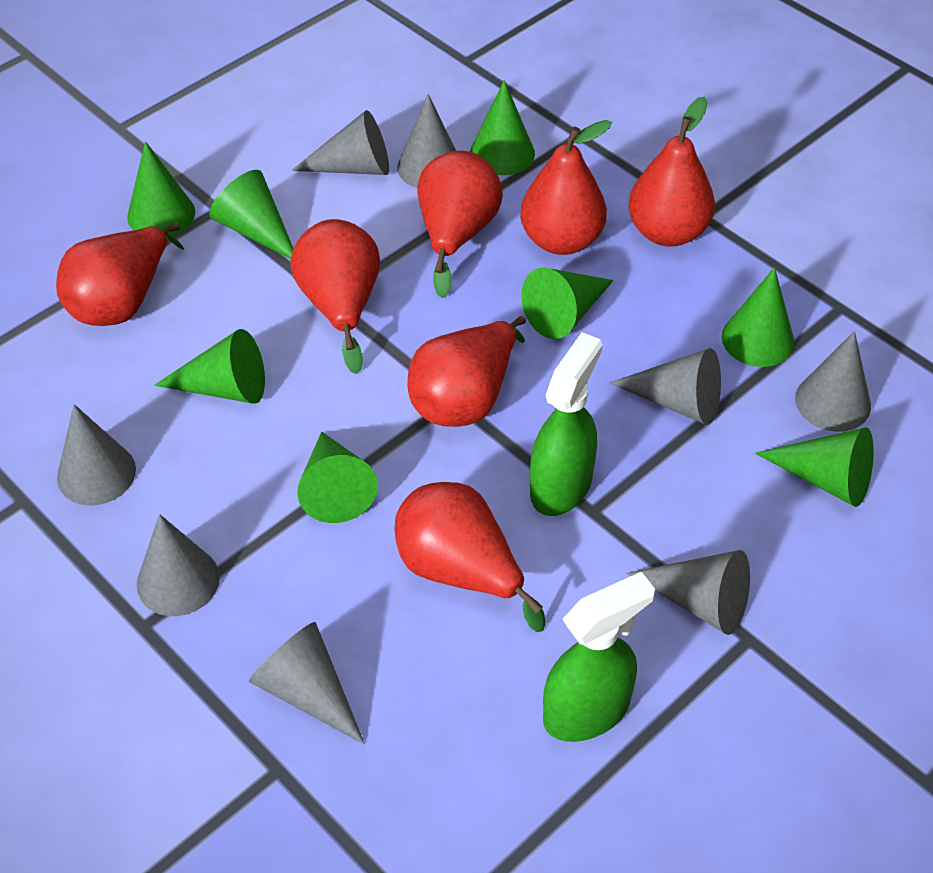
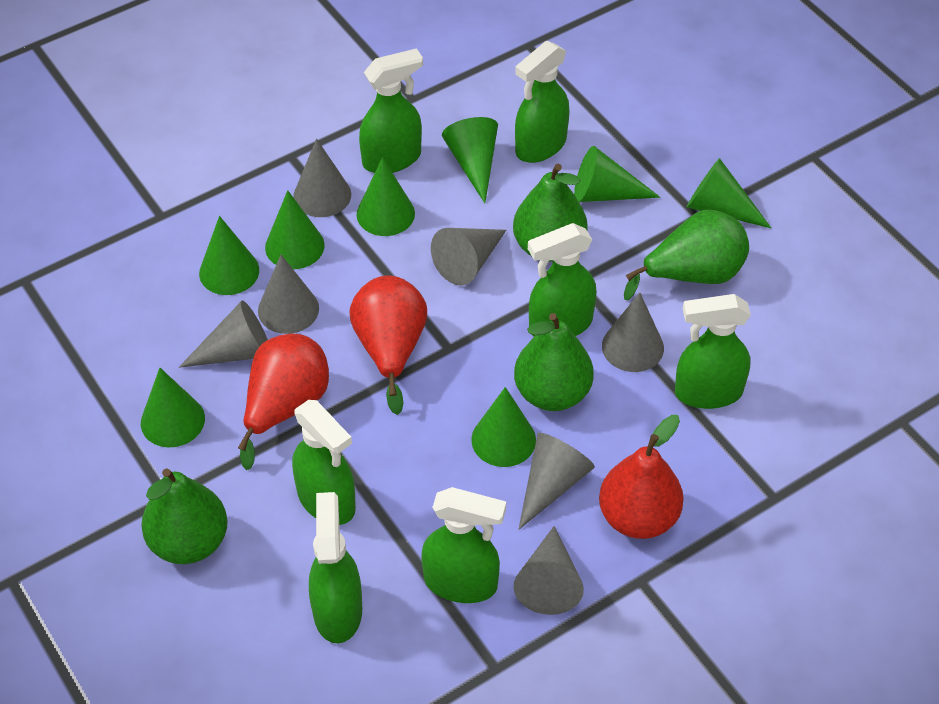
green pear: 0 -> 4
green spray bottle: 2 -> 7
grey cone: 8 -> 7
red pear: 7 -> 3

